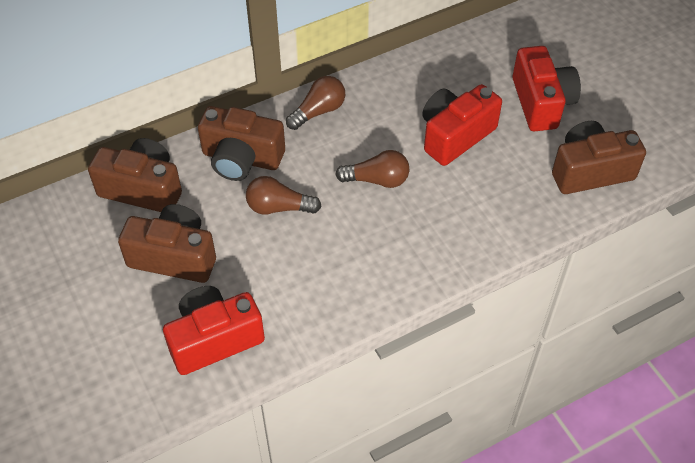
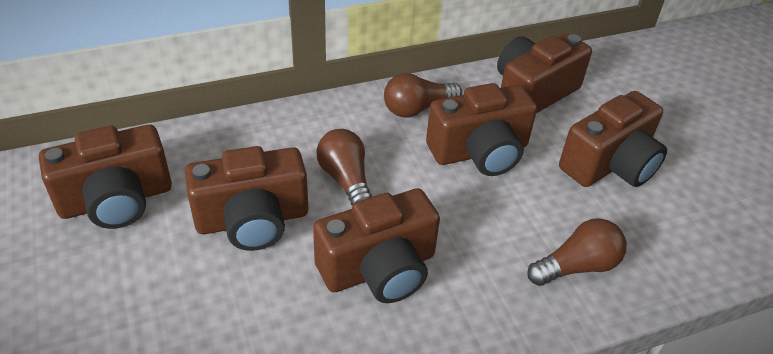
brown camera: 4 -> 6
red camera: 3 -> 0

